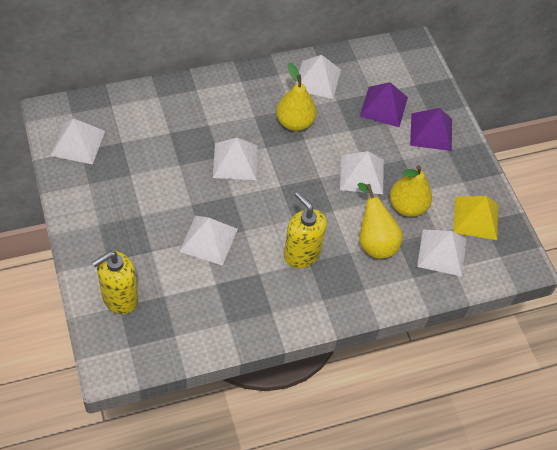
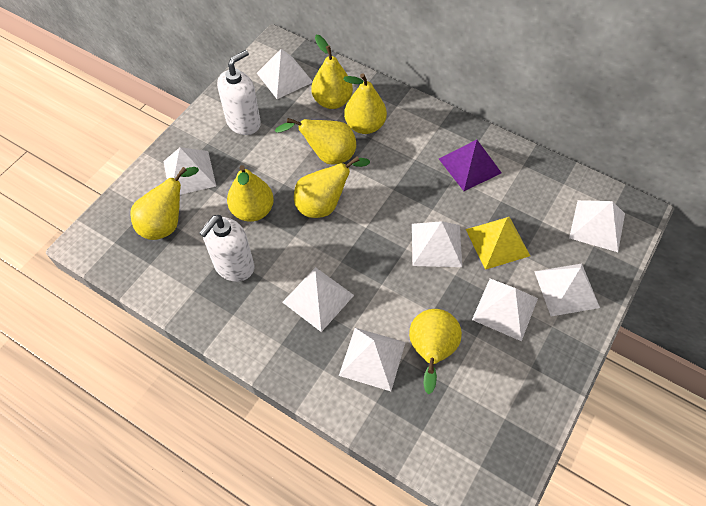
purple pyramid: 2 -> 1
white pyramid: 6 -> 8
white soap dispenser: 0 -> 2
yellow pear: 3 -> 7
yellow soap dispenser: 2 -> 0

